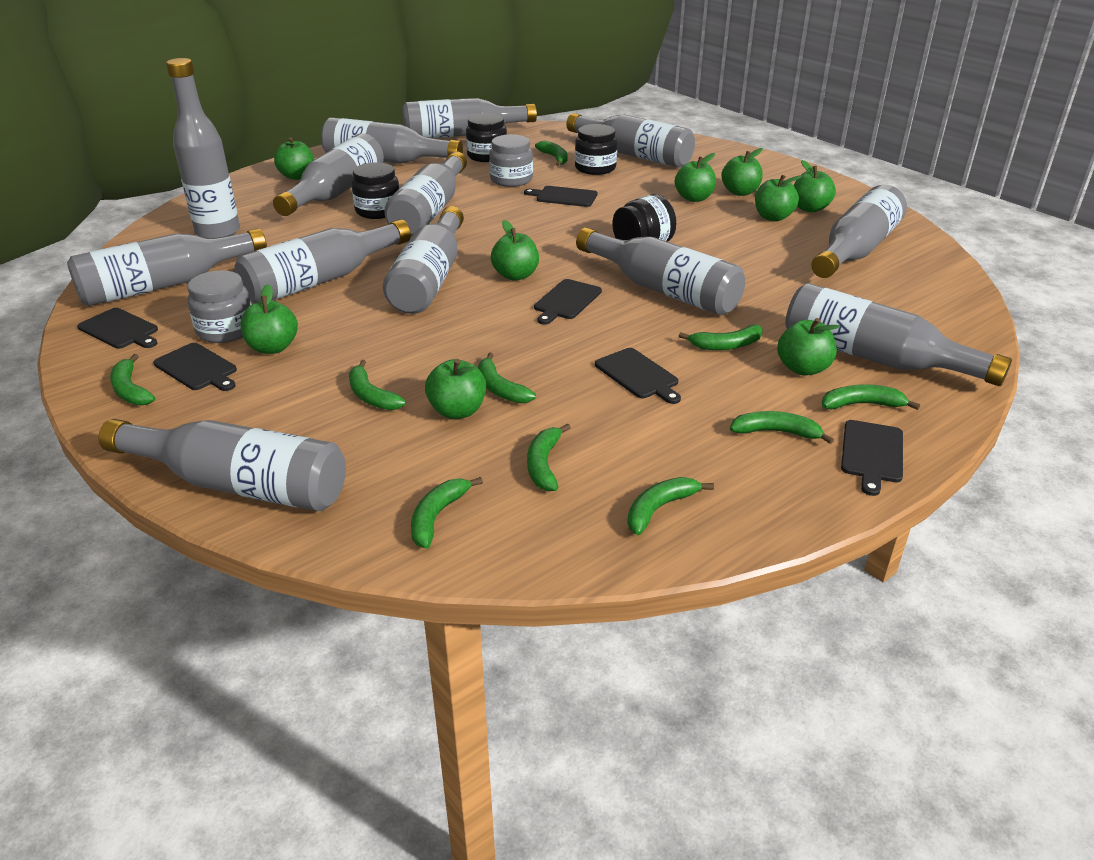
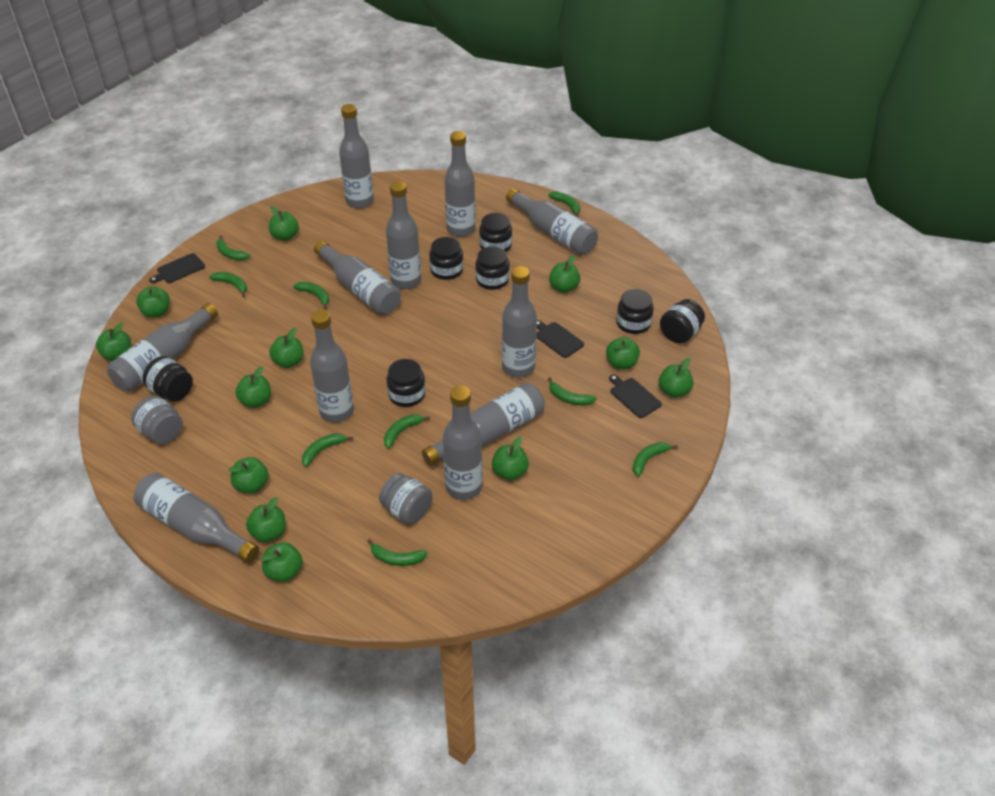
black cutting board: 6 -> 3
black jar: 4 -> 7
green apple: 9 -> 12
green banana: 10 -> 9
grey bottle: 13 -> 11

